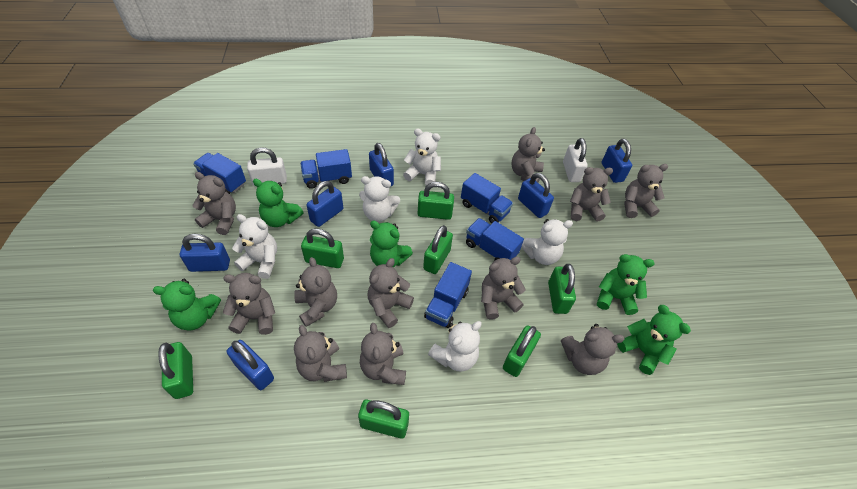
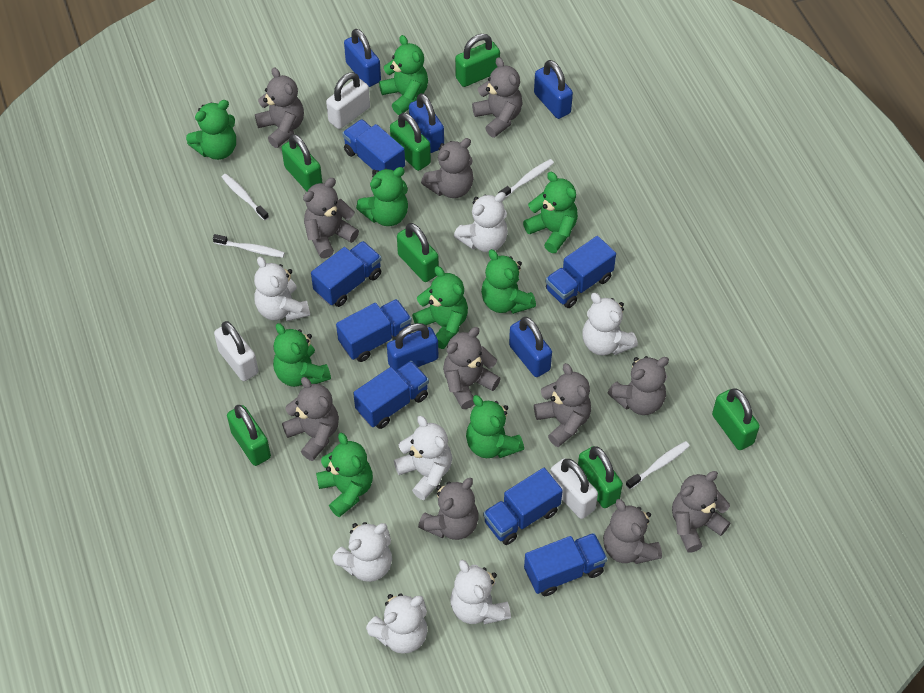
blue padlock: 6 -> 5
blue truck: 5 -> 7
green teddy bear: 5 -> 9
white padlock: 2 -> 3
white teddy bear: 5 -> 7
white toothbrush: 0 -> 4

